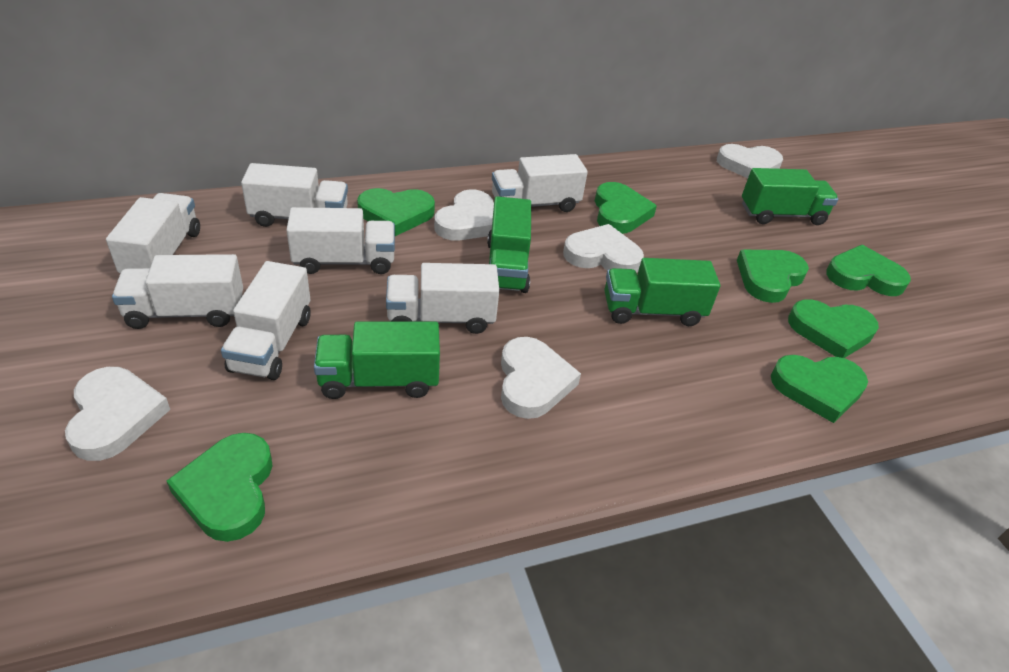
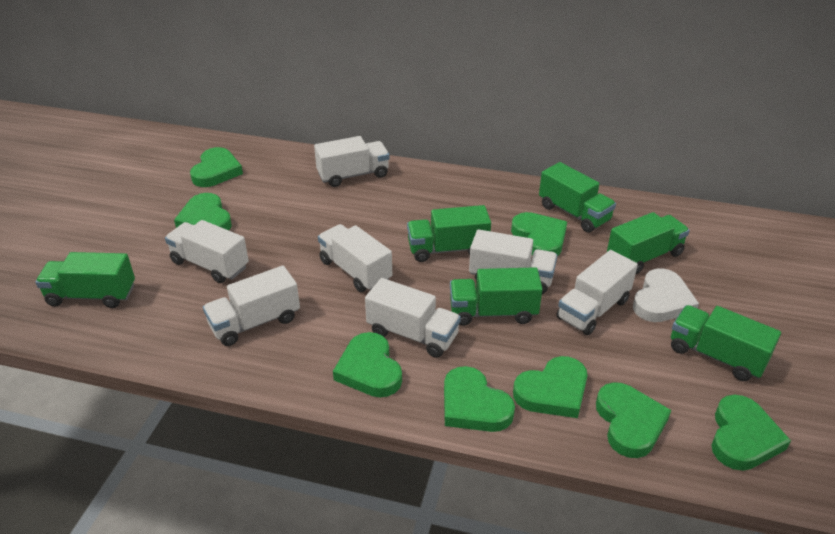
green heart: 7 -> 8
green truck: 4 -> 6
white heart: 5 -> 1

